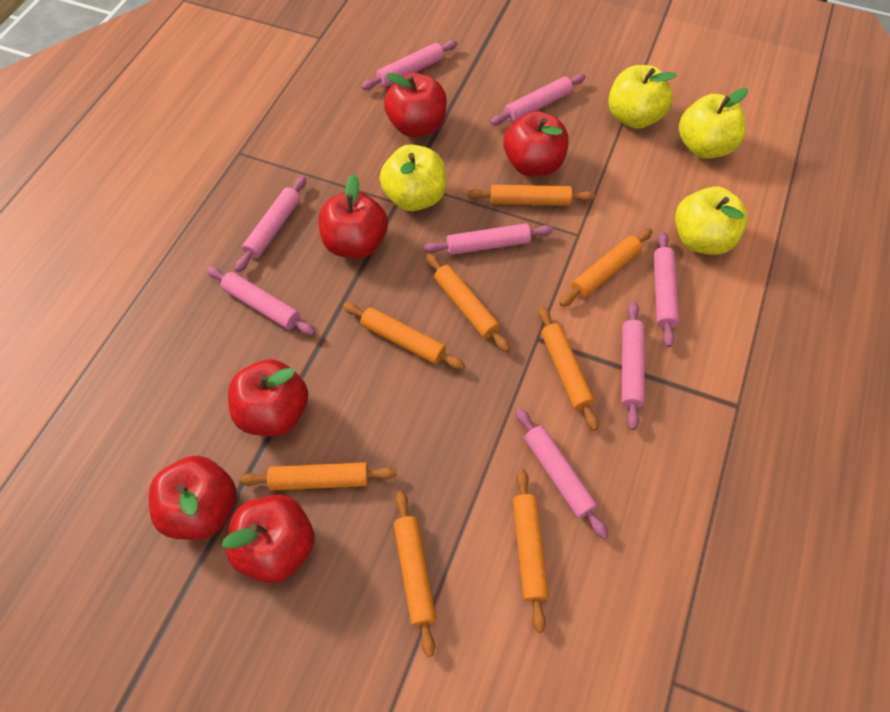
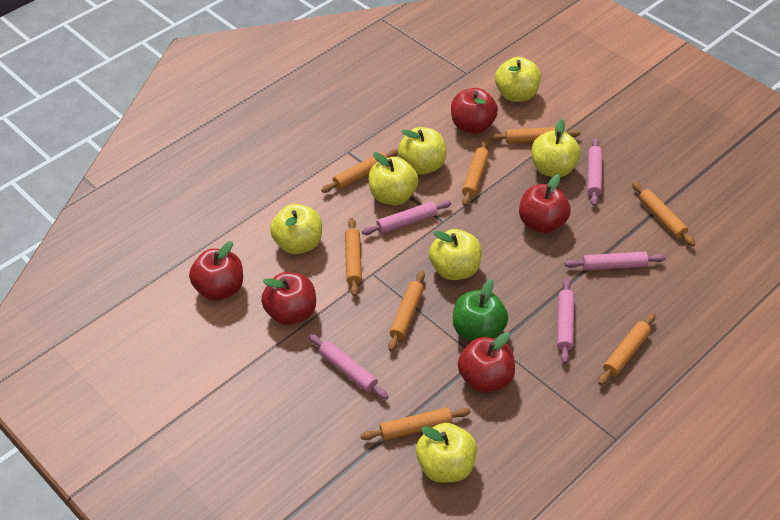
green apple: 0 -> 1
pink rolling pin: 8 -> 5
red apple: 6 -> 5
yellow apple: 4 -> 7

